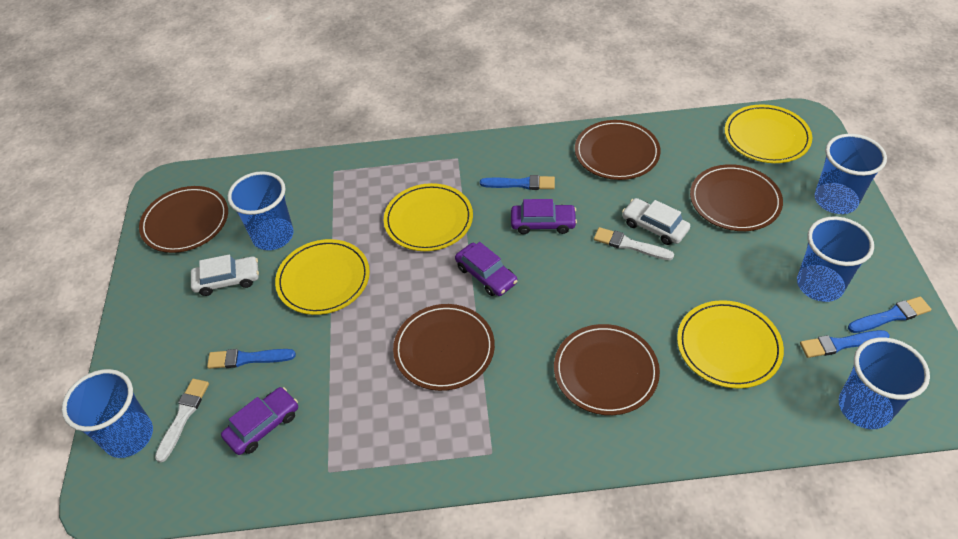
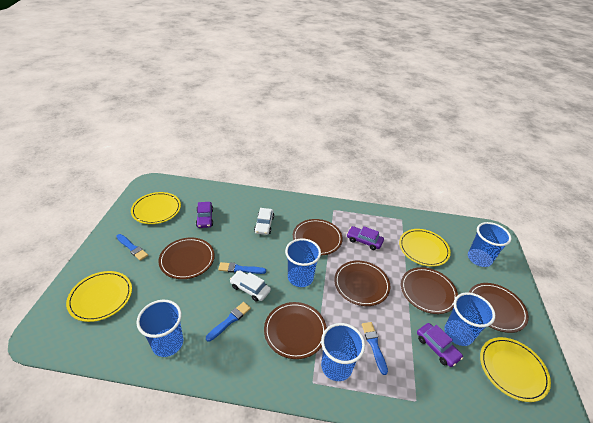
brown plate: 5 -> 6
white brush: 2 -> 0

